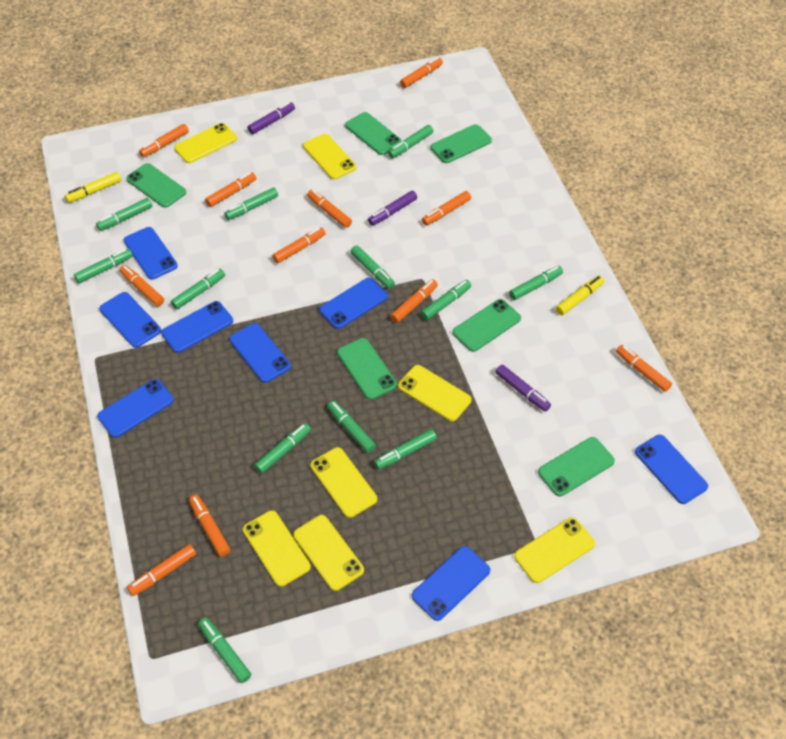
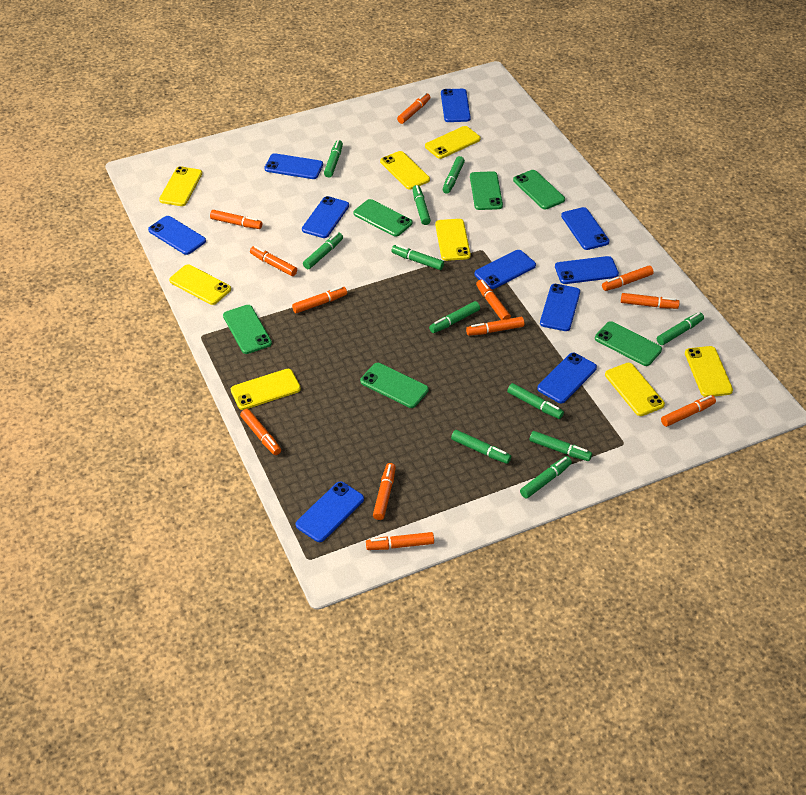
blue phone: 8 -> 10
green marker: 12 -> 11
orange marker: 11 -> 12
purple marker: 3 -> 0
yellow marker: 2 -> 0
yellow phone: 7 -> 8

